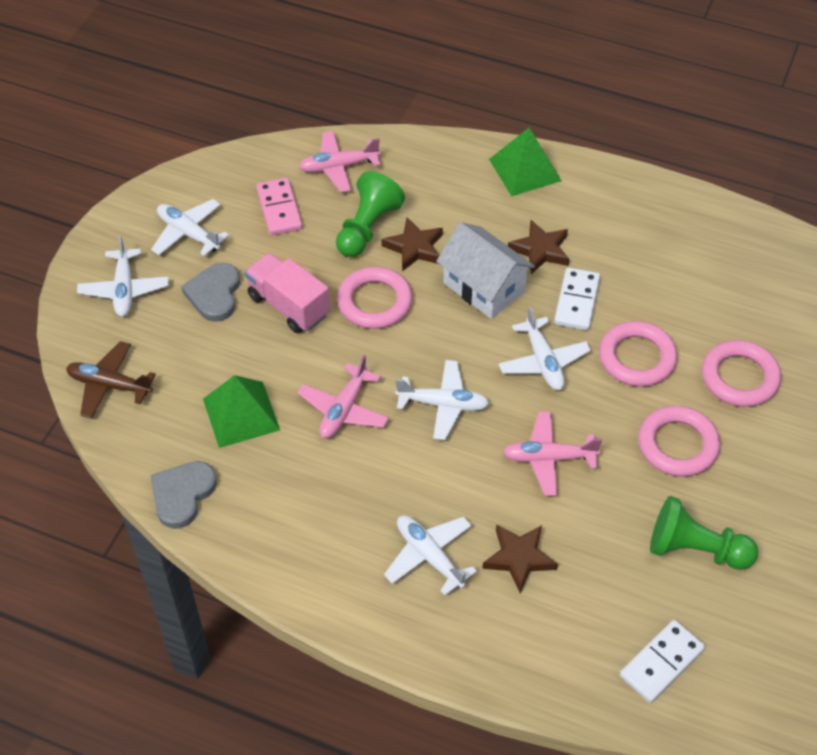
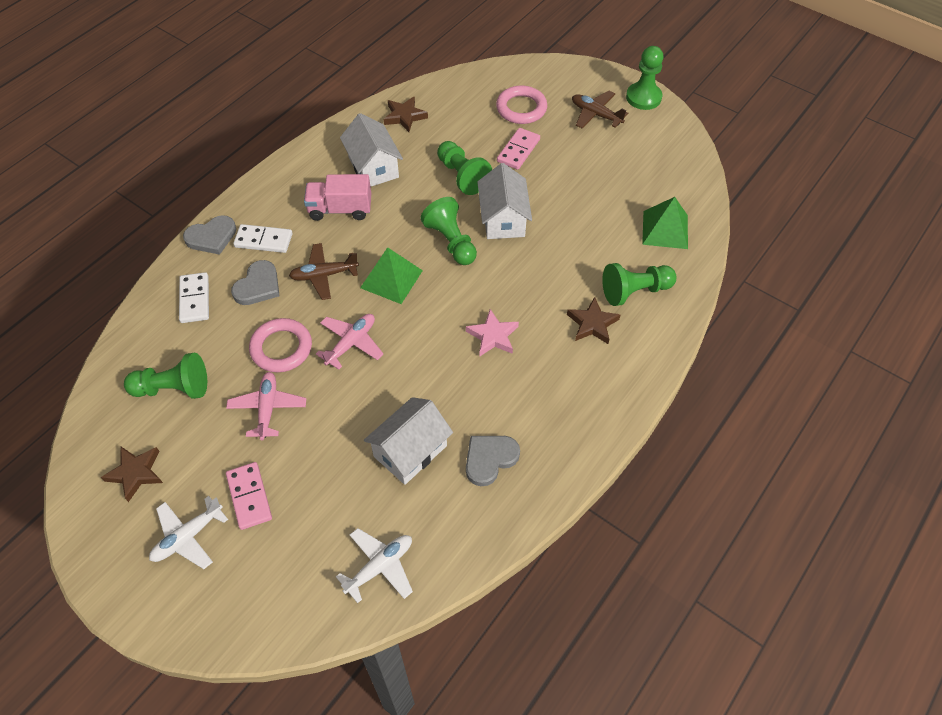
brown plane: 1 -> 2
green pawn: 2 -> 5
grey heart: 2 -> 3
pink domino: 1 -> 2
pink plane: 3 -> 2
pink ring: 4 -> 2
pink star: 0 -> 1
white house: 1 -> 3
white plane: 5 -> 2

